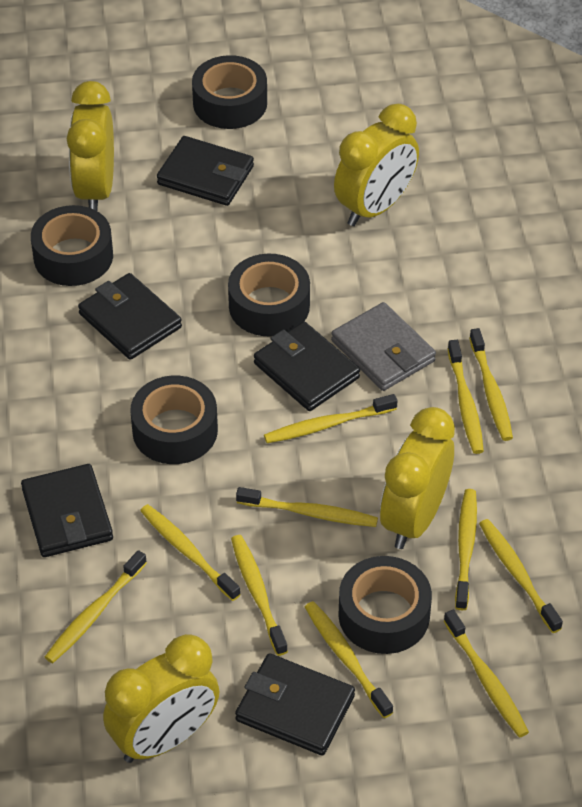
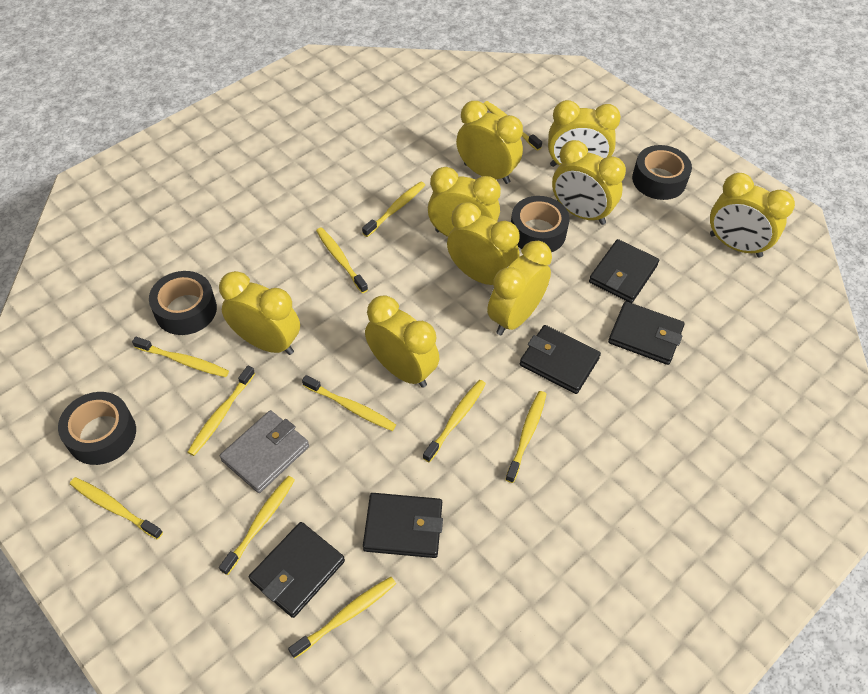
black tape: 5 -> 4
yellow clock: 4 -> 9

